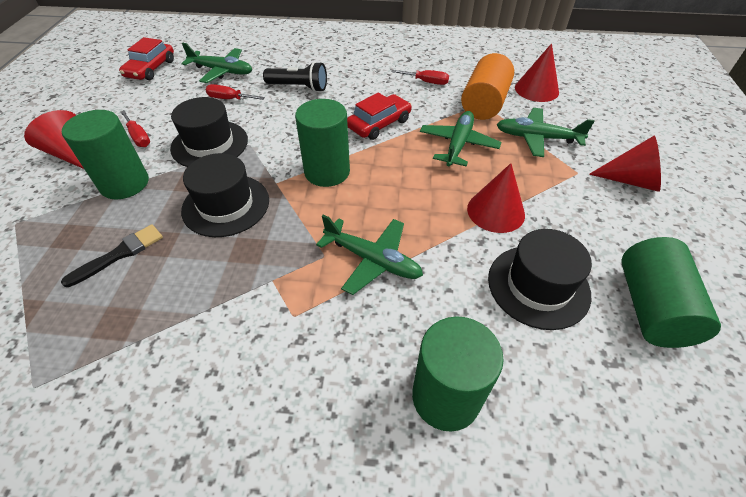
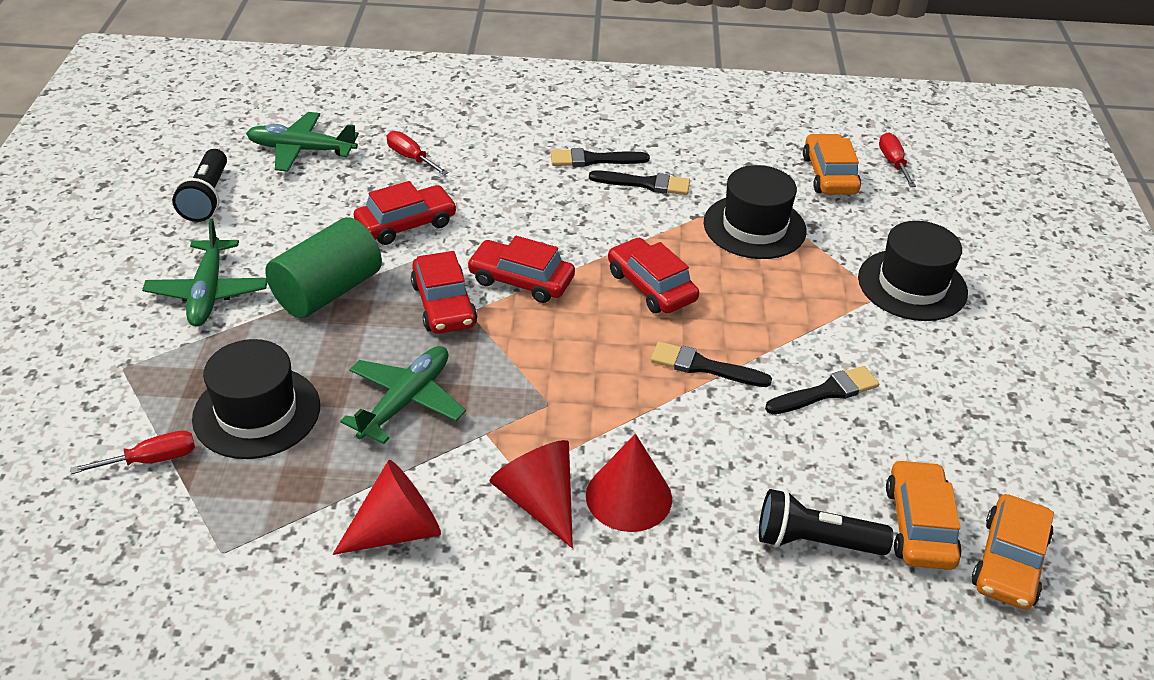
black brush: 1 -> 4
black flashlight: 1 -> 2
green cylinder: 4 -> 1
green plane: 4 -> 3
orange car: 0 -> 3
orange cylinder: 1 -> 0
red car: 2 -> 4
red cone: 4 -> 3

